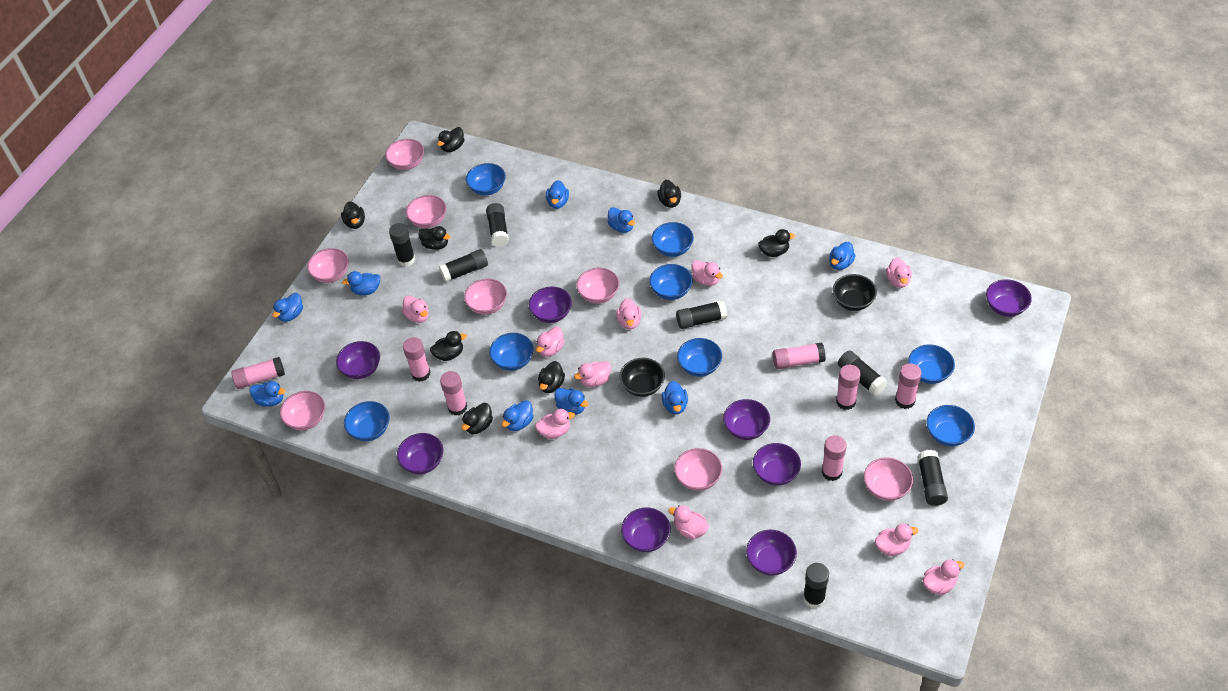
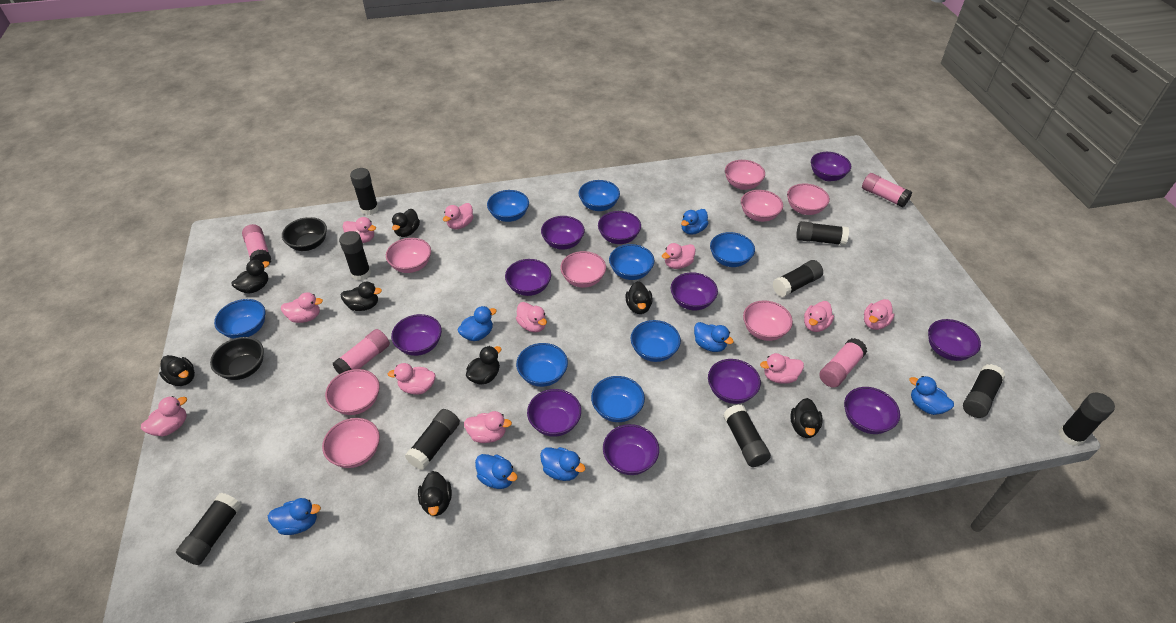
black glue stick: 7 -> 9
blue duck: 9 -> 7
pink duck: 10 -> 11
pink glue stick: 7 -> 4
purple bowl: 8 -> 11

